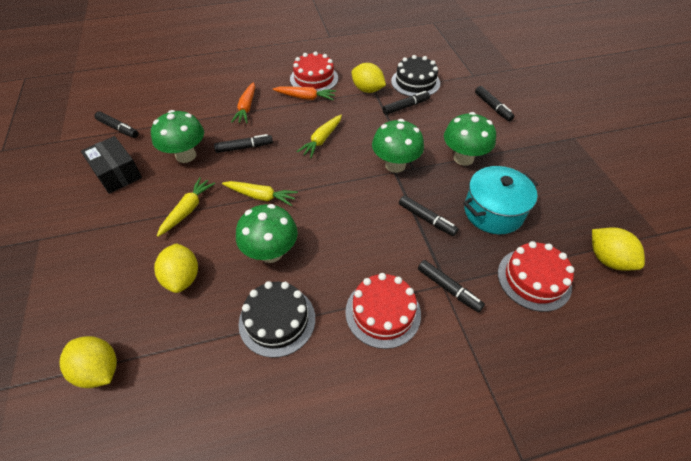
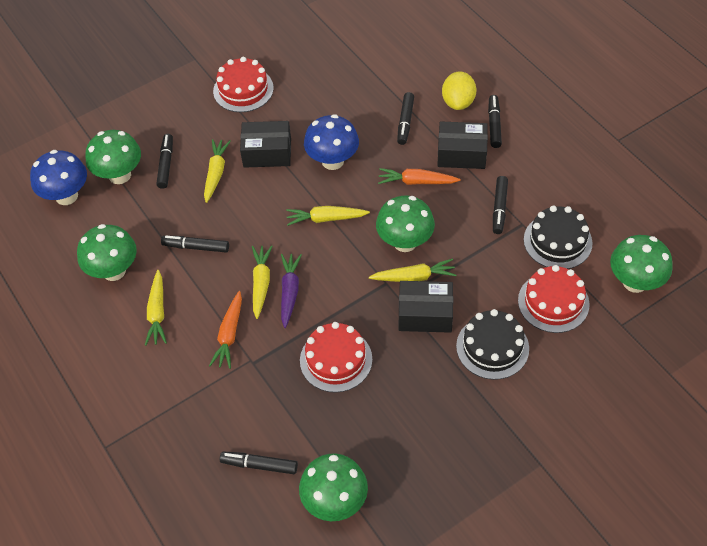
black box: 1 -> 3
blue mushroom: 0 -> 2
green mushroom: 4 -> 5
purple carrot: 0 -> 1
turquoise pot: 1 -> 0
yellow carrot: 3 -> 5
yellow lemon: 4 -> 1

